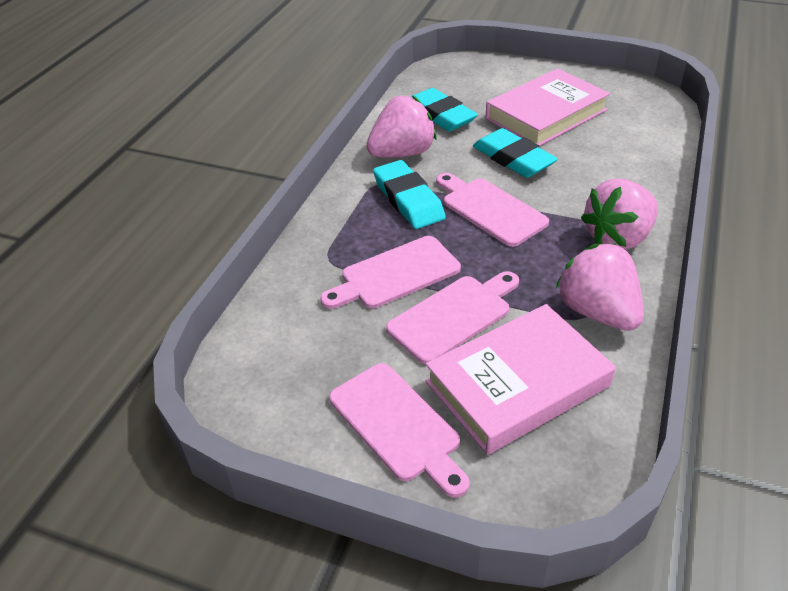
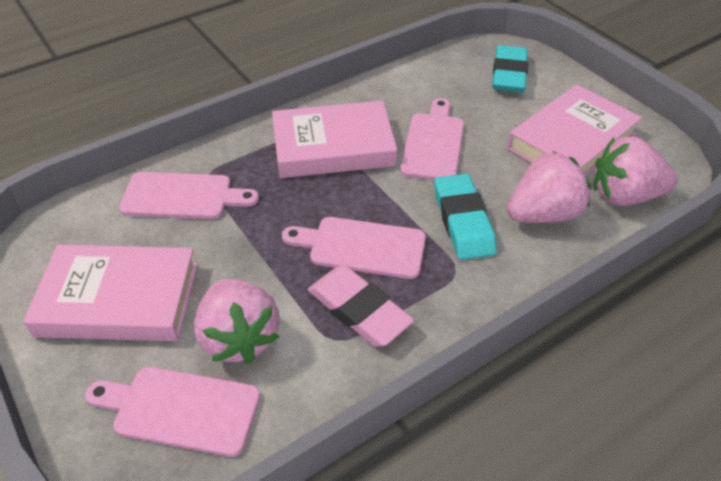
pink book: 2 -> 3
pink eraser: 0 -> 1
turquoise eraser: 3 -> 2

